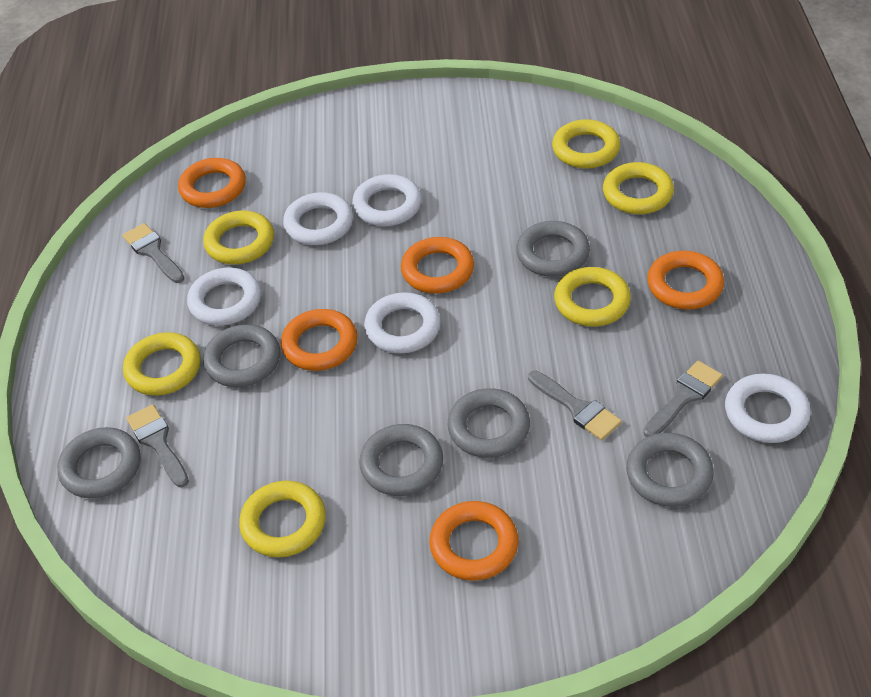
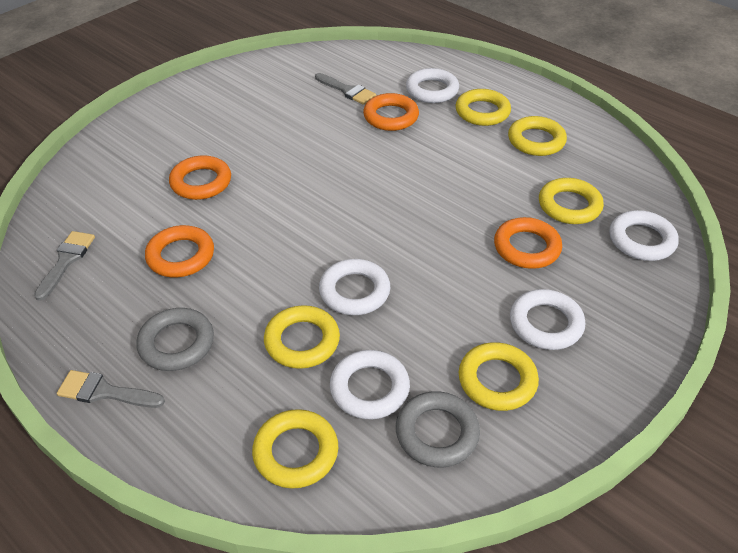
grey brush: 4 -> 3
grey ring: 6 -> 2
orange ring: 5 -> 4

